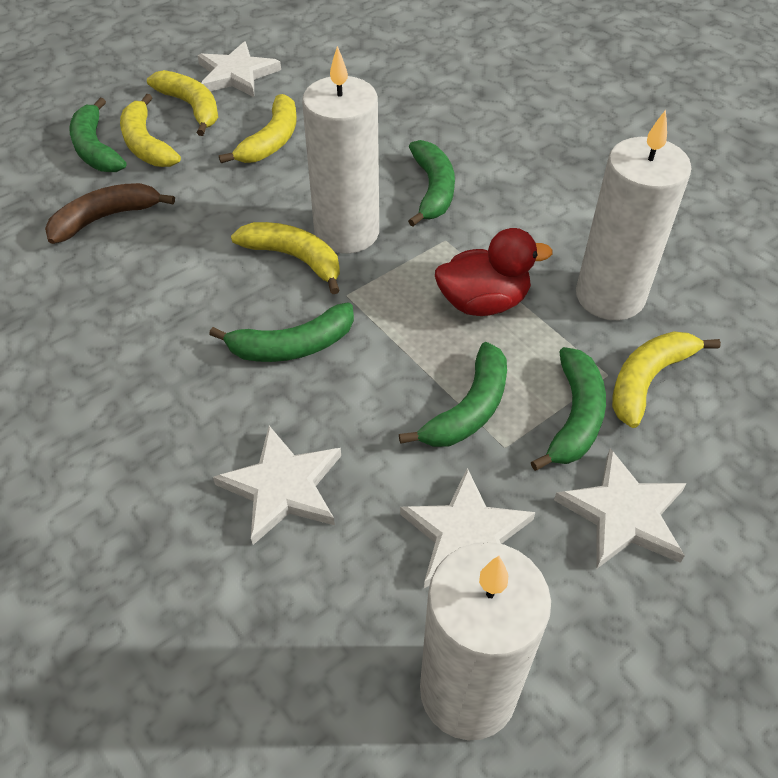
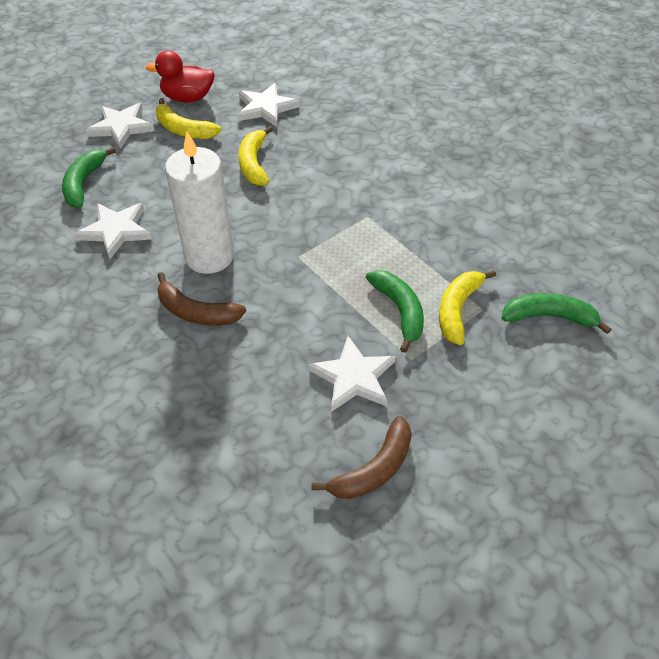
brown banana: 1 -> 2
green banana: 5 -> 3
white candle: 3 -> 1
yellow banana: 5 -> 3

